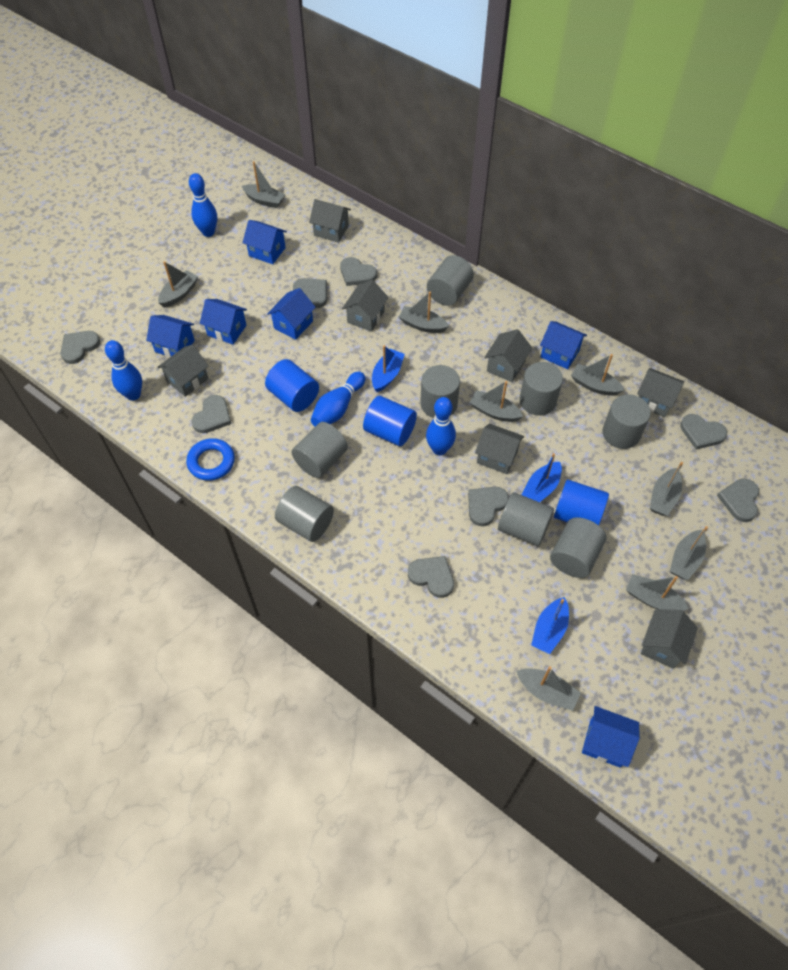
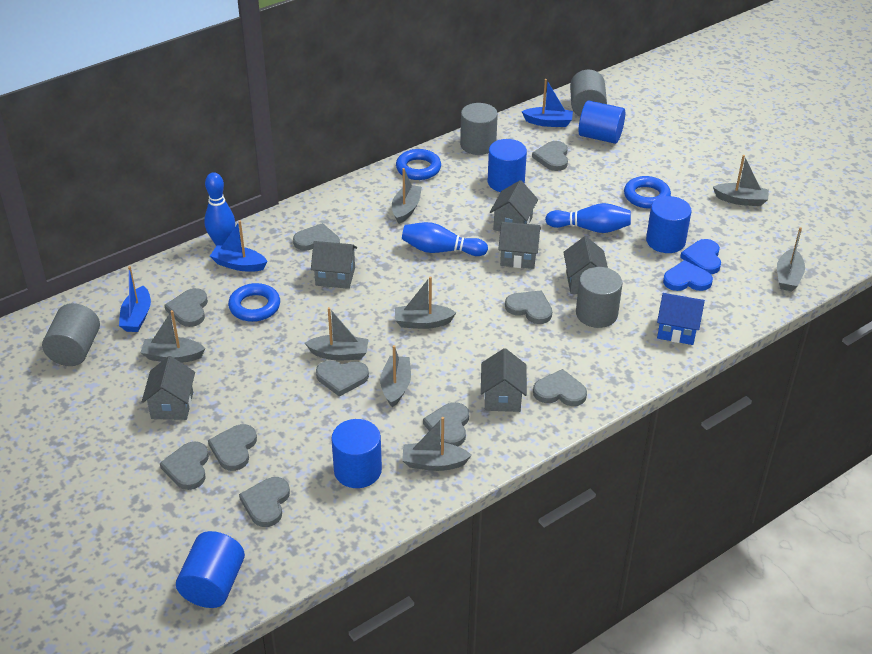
blue bowling pin: 4 -> 3
blue cylinder: 3 -> 5
blue heart: 0 -> 2
blue house: 6 -> 1
blue ring: 1 -> 3
grey boat: 9 -> 8
grey cylinder: 8 -> 4
grey heart: 8 -> 10
grey house: 7 -> 6

